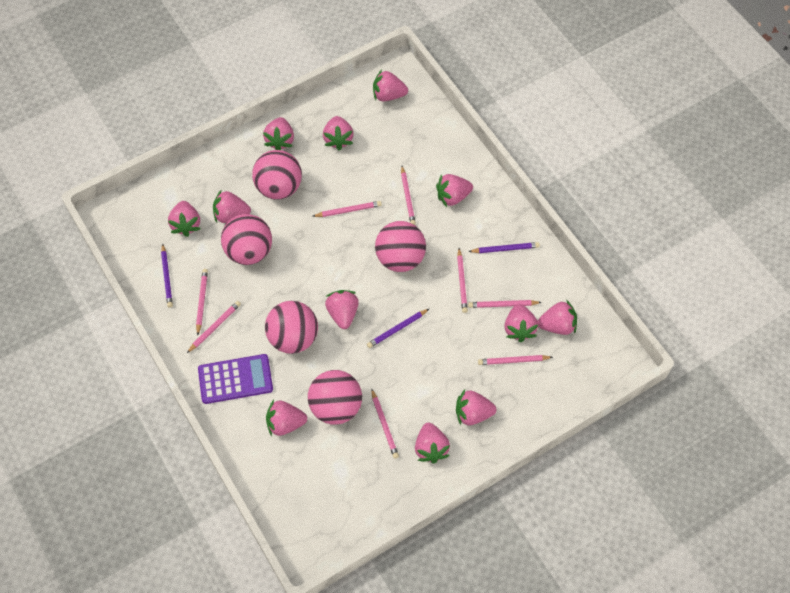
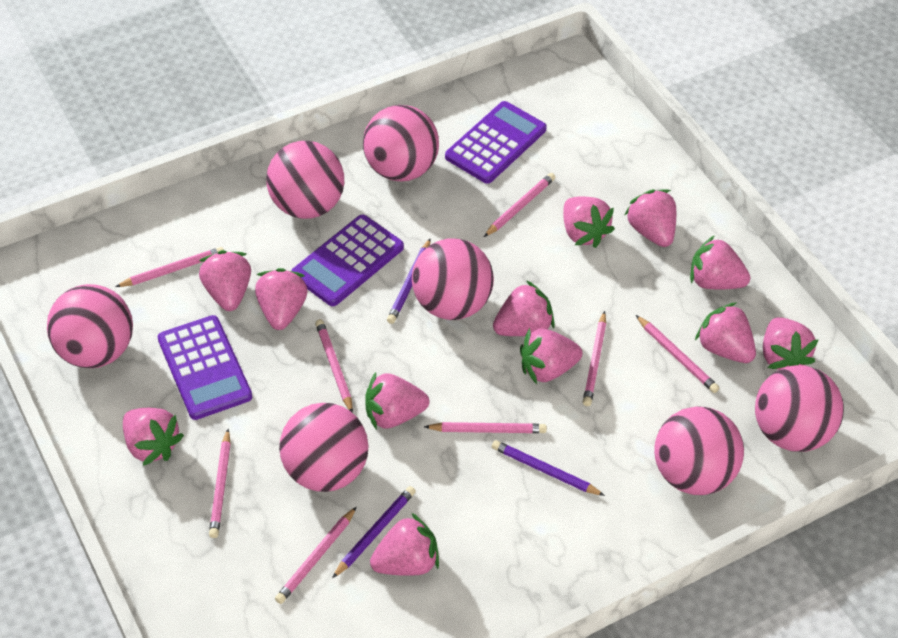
pink ball: 5 -> 7
purple calculator: 1 -> 3

